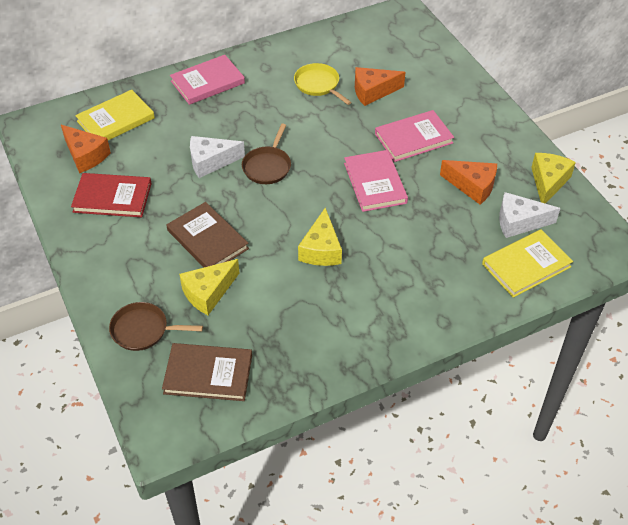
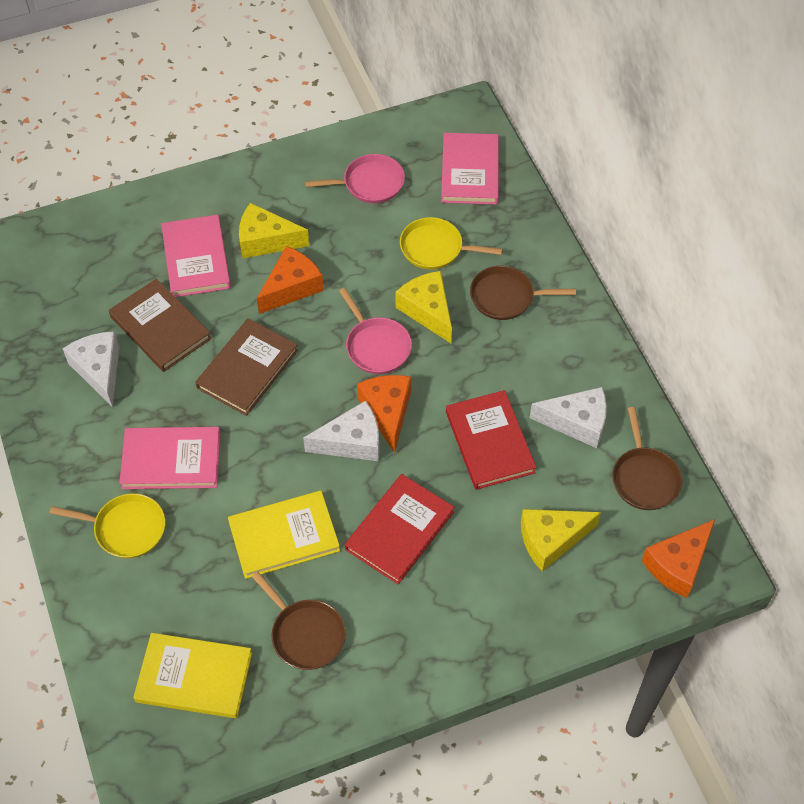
brown pan: 2 -> 3
pink pan: 0 -> 2
red book: 1 -> 2
white cheese: 2 -> 3
yellow pan: 1 -> 2

